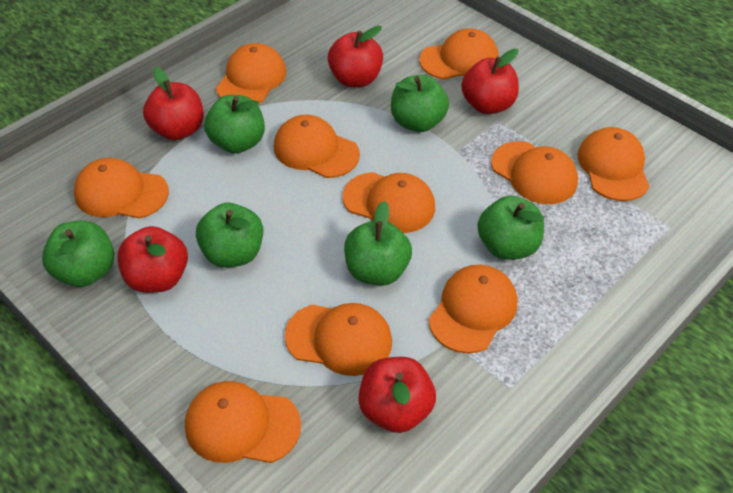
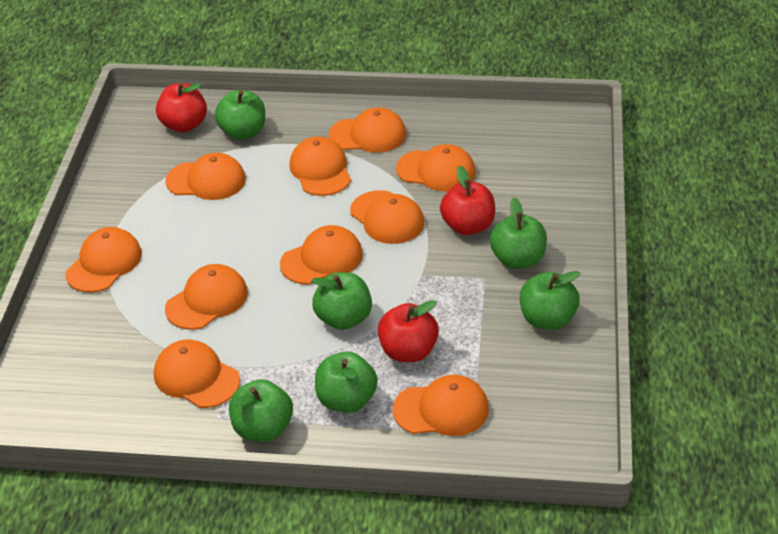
red apple: 5 -> 3

